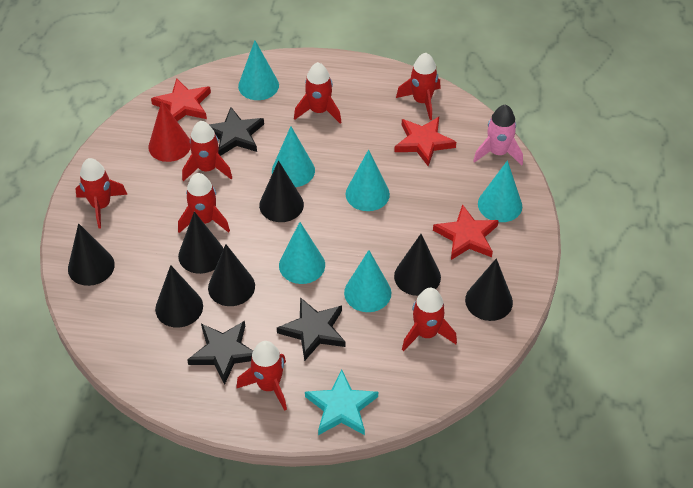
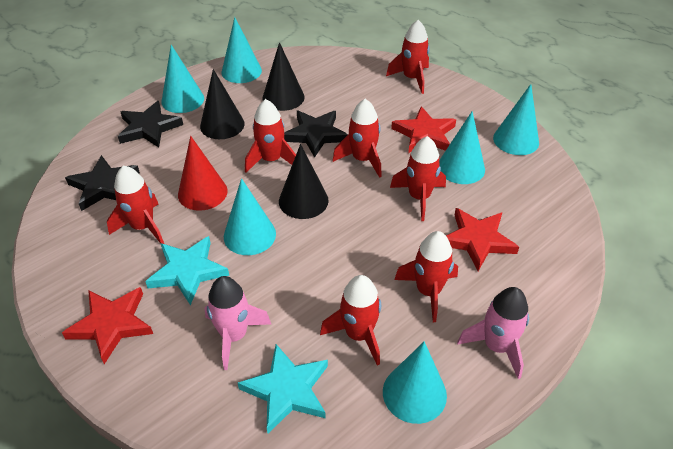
black cone: 7 -> 3
pink rocket: 1 -> 2
turquoise star: 1 -> 2

